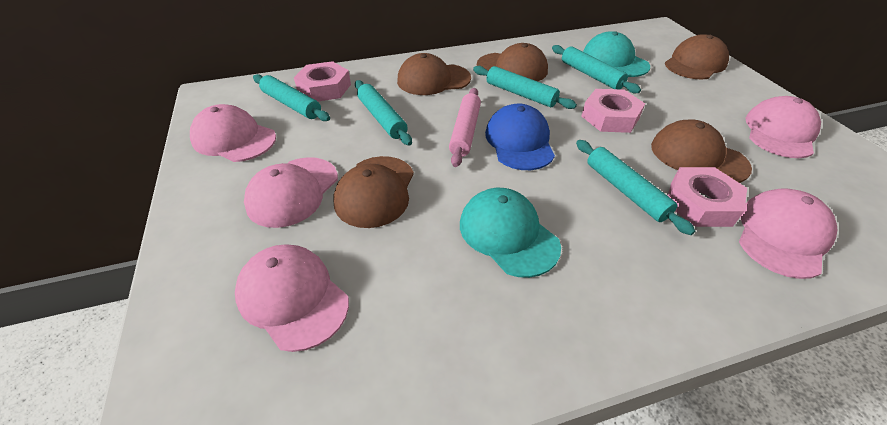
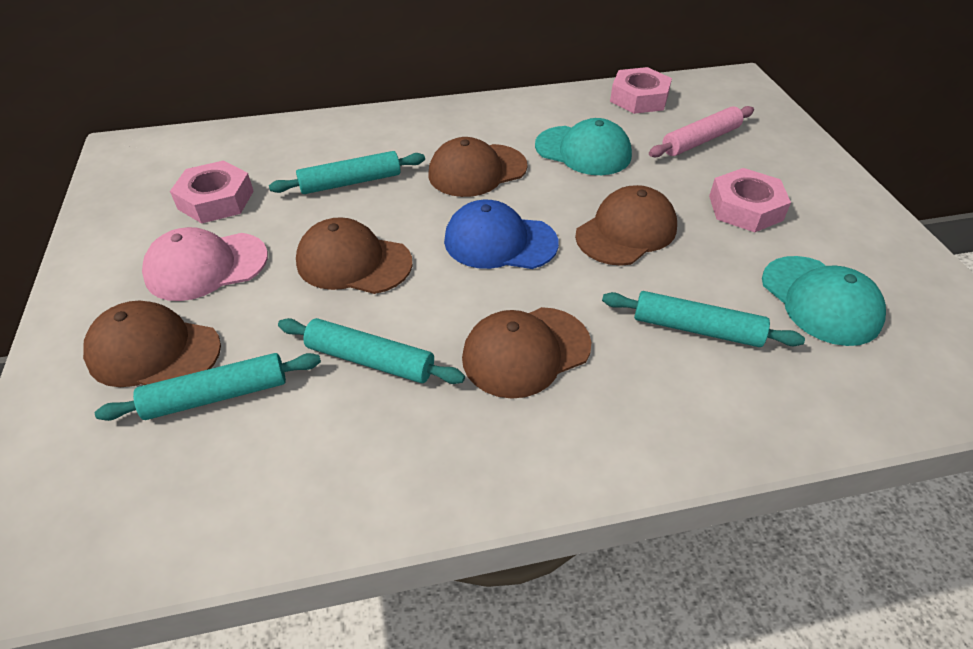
pink cap: 5 -> 1
turquoise rolling pin: 5 -> 4

